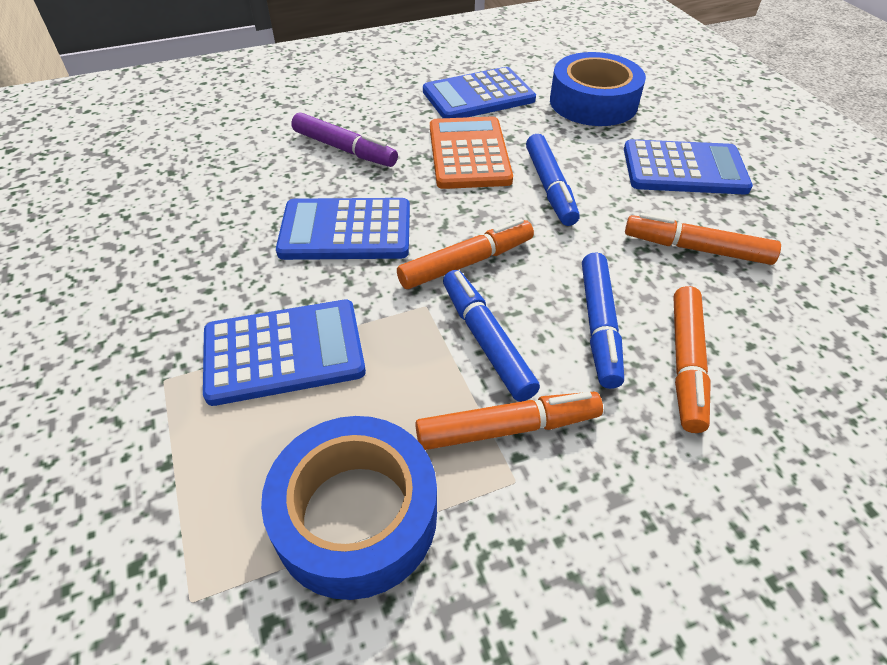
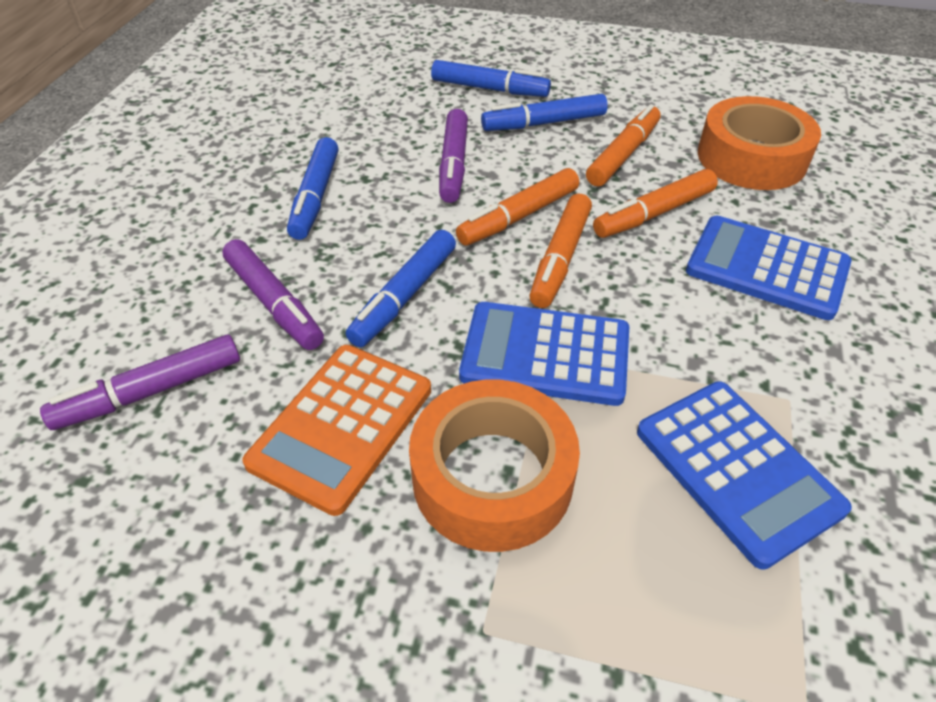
blue calculator: 4 -> 3
blue marker: 3 -> 4
blue tape: 2 -> 0
orange tape: 0 -> 2
purple marker: 1 -> 3

